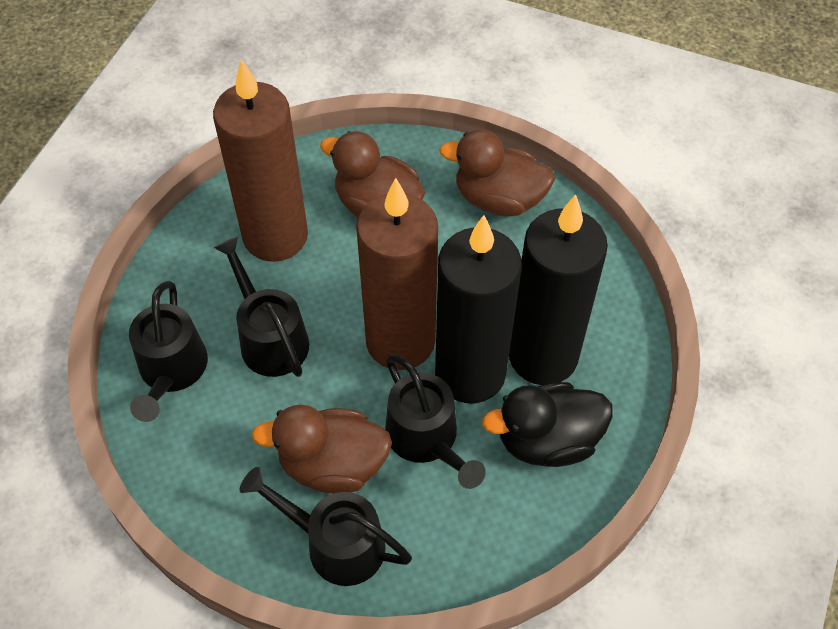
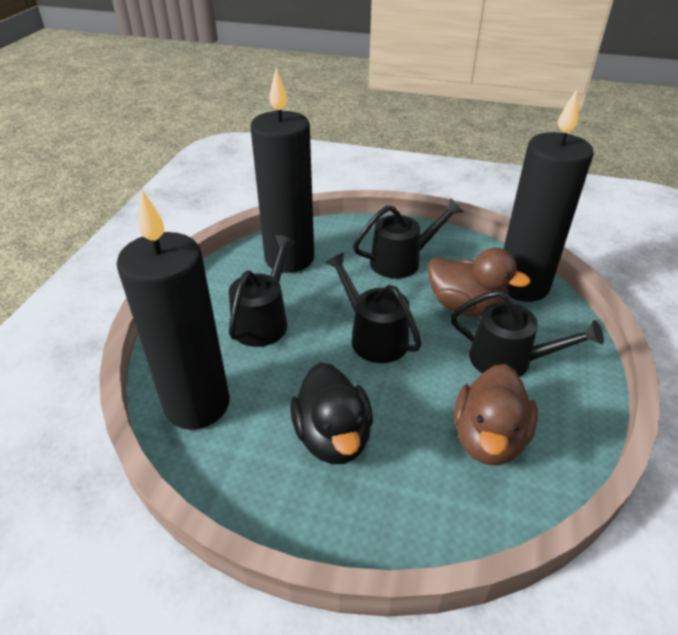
black candle: 2 -> 3
brown candle: 2 -> 0
brown duck: 3 -> 2

